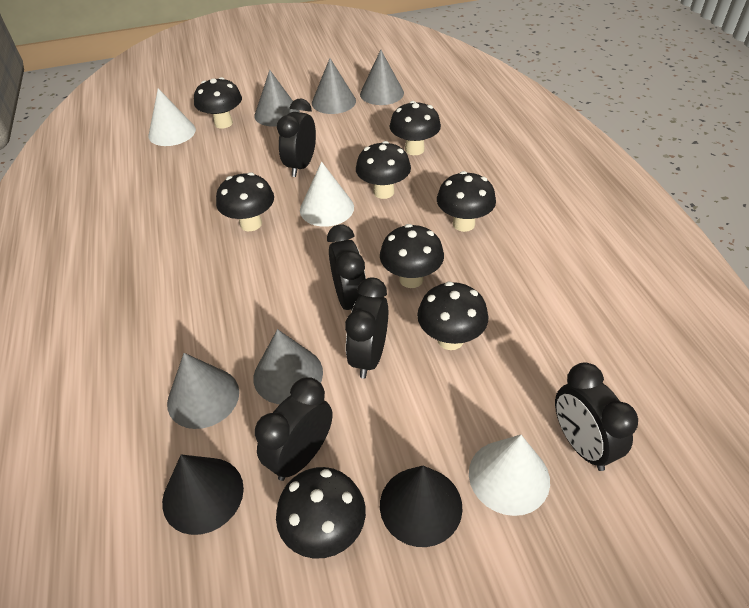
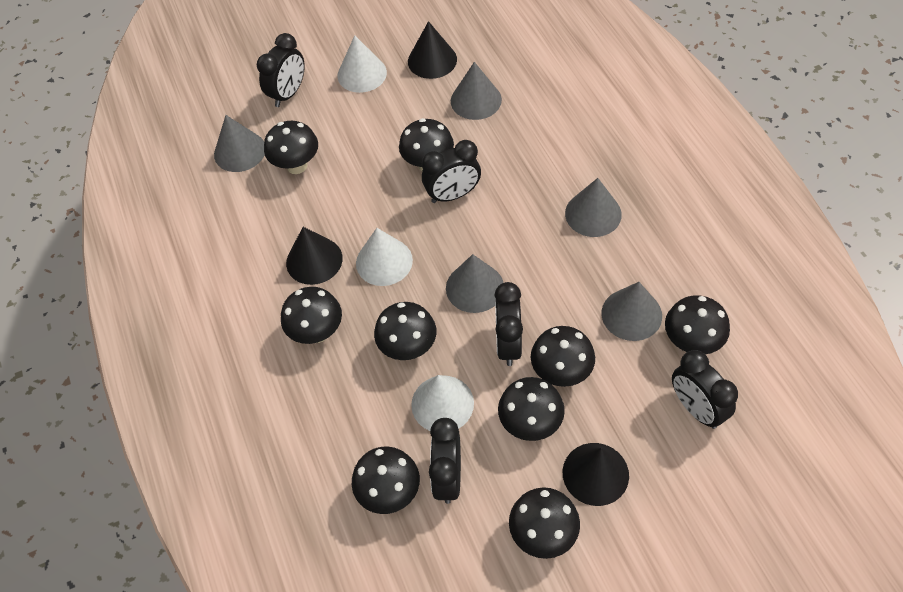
black cone: 2 -> 3
black mushroom: 8 -> 9

